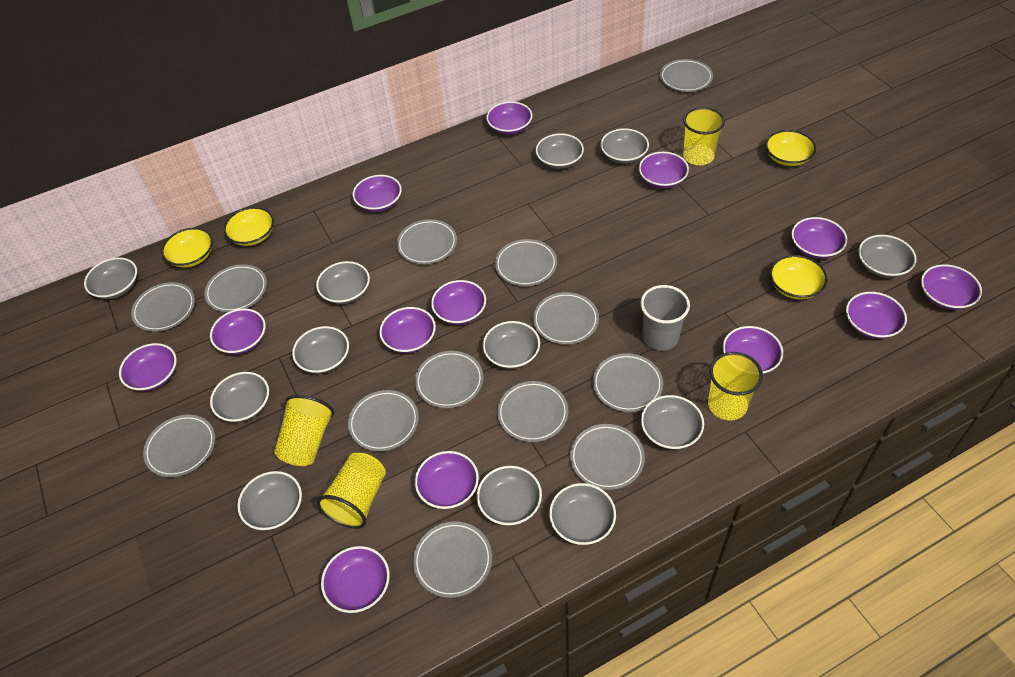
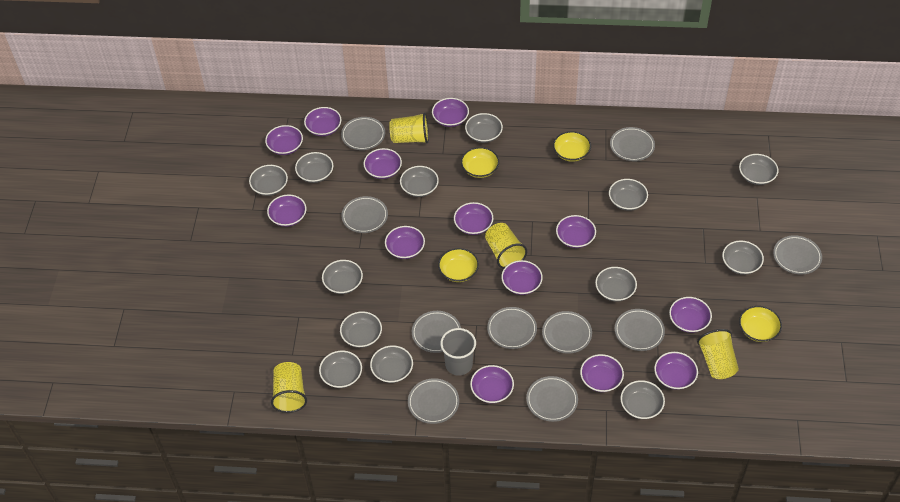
grey bowl: 12 -> 13
grey plate: 13 -> 10

